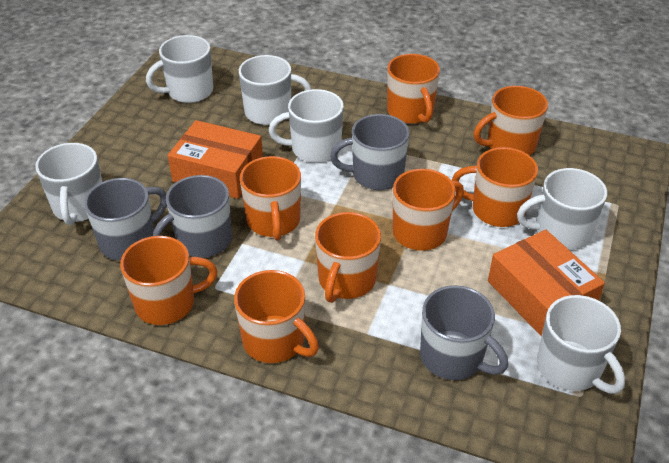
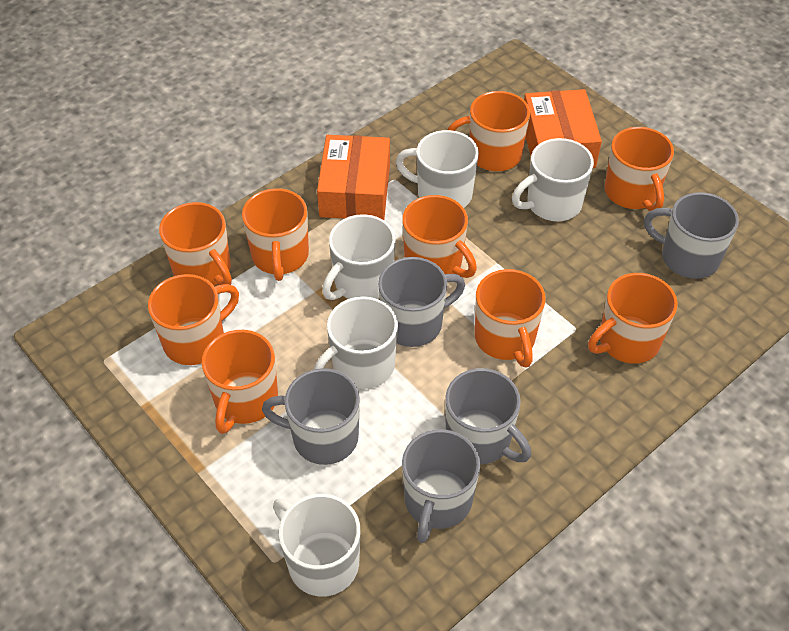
grey mug: 4 -> 5
orange mug: 8 -> 9
white mug: 6 -> 5

